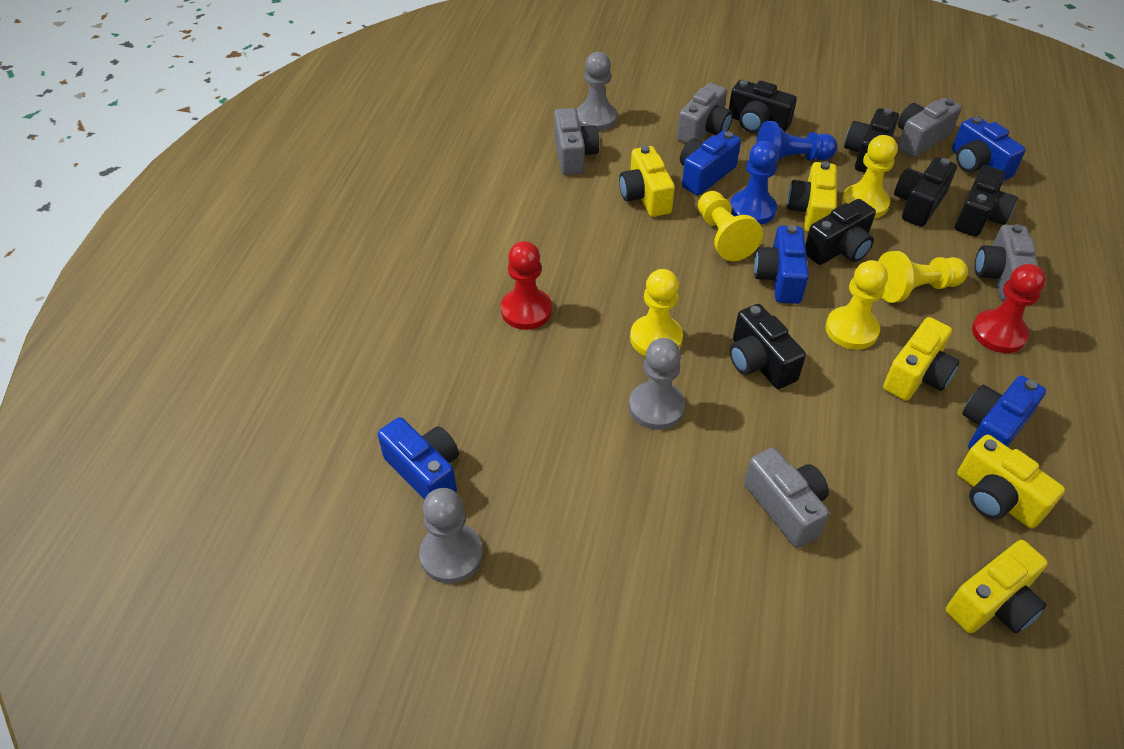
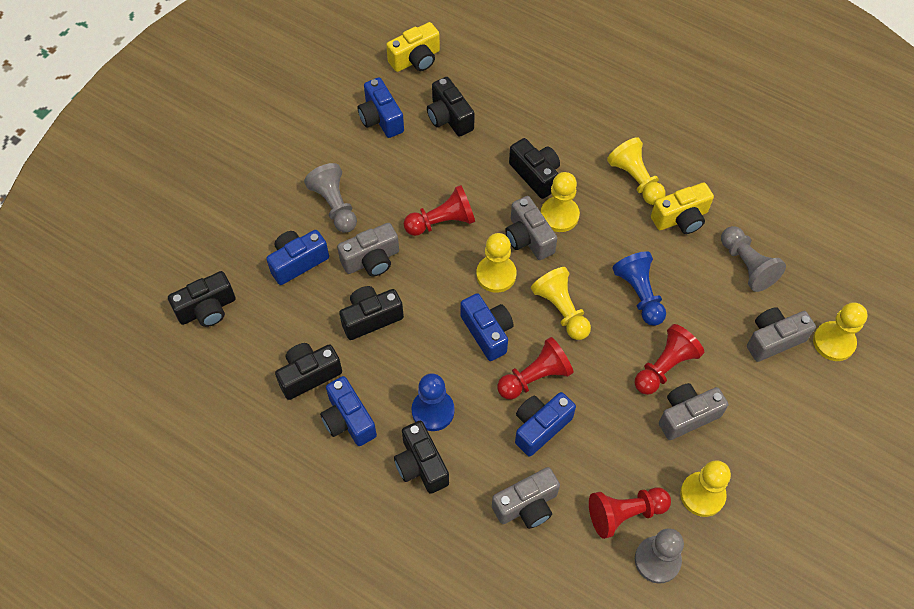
red pawn: 2 -> 4
yellow camera: 5 -> 2
yellow pawn: 5 -> 6

